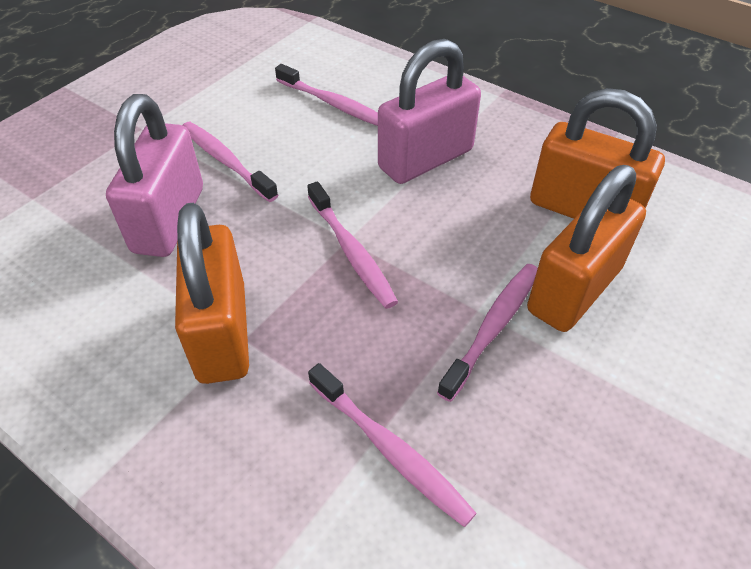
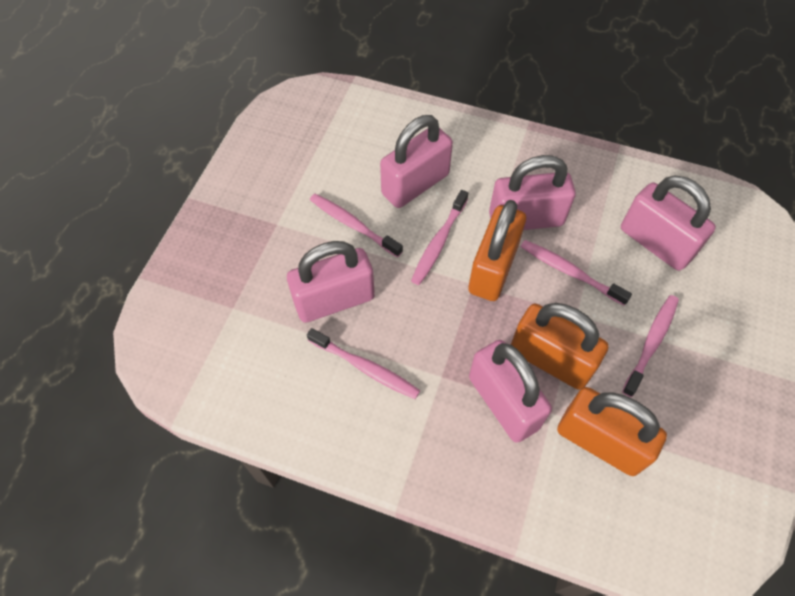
pink padlock: 2 -> 5

